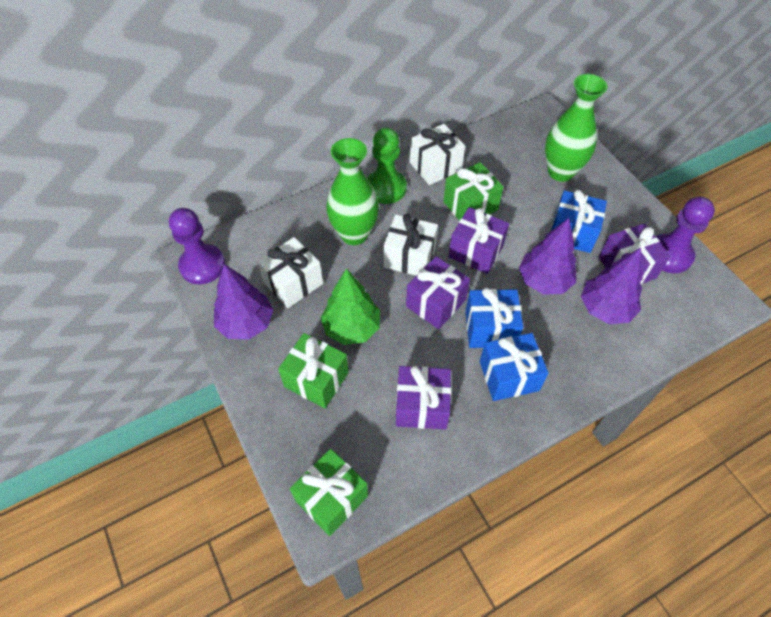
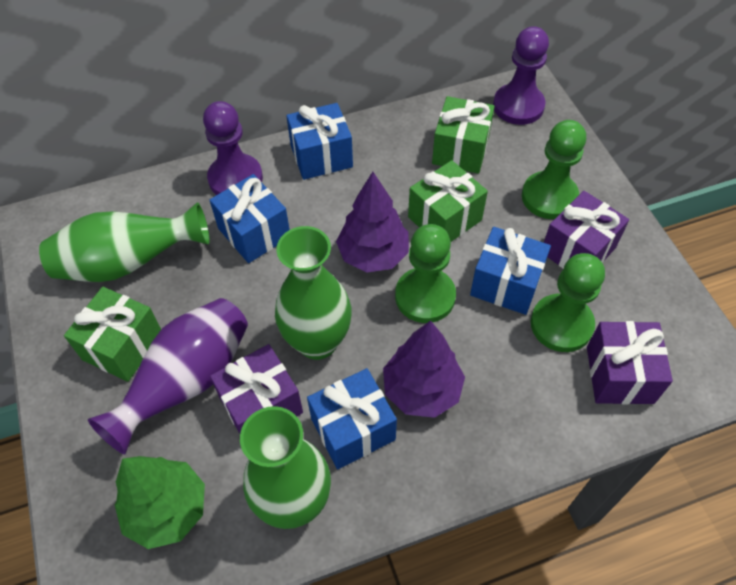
blue gift: 3 -> 4
green pawn: 1 -> 3
green vase: 2 -> 3
purple gift: 4 -> 3
purple tree: 3 -> 2
purple vase: 0 -> 1
white gift: 3 -> 0

